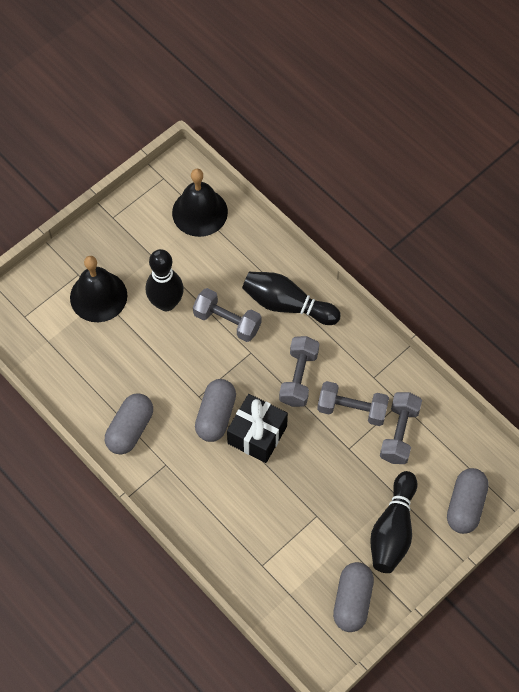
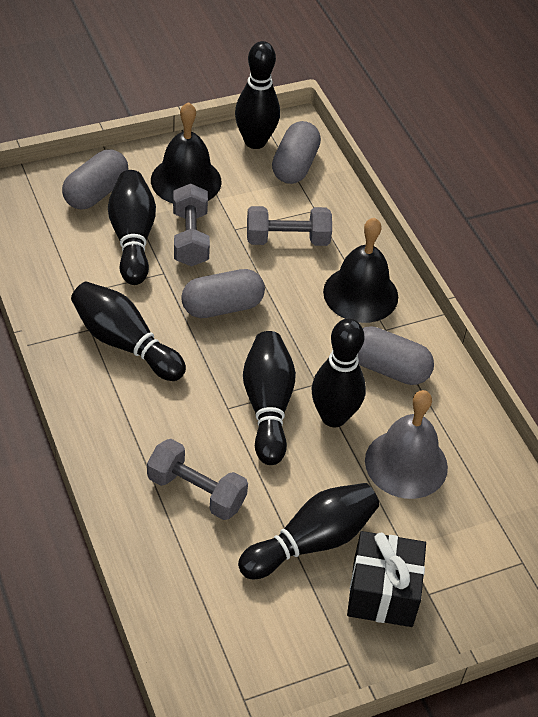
black bowling pin: 3 -> 6
grey bell: 0 -> 1
grey dumbbell: 4 -> 3

